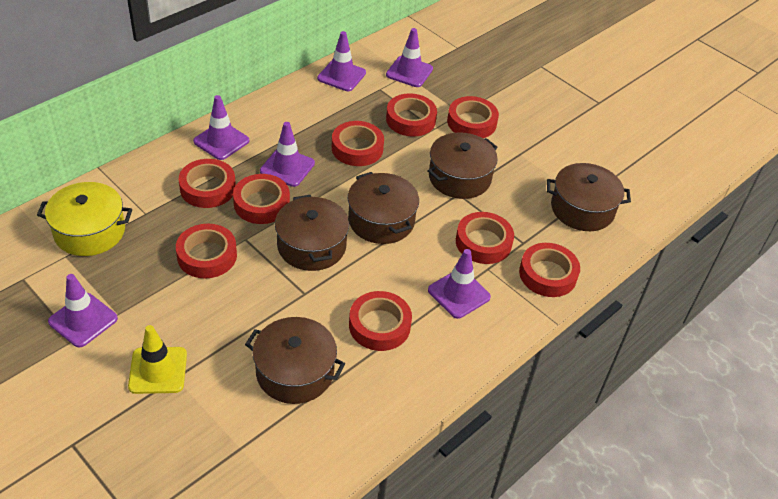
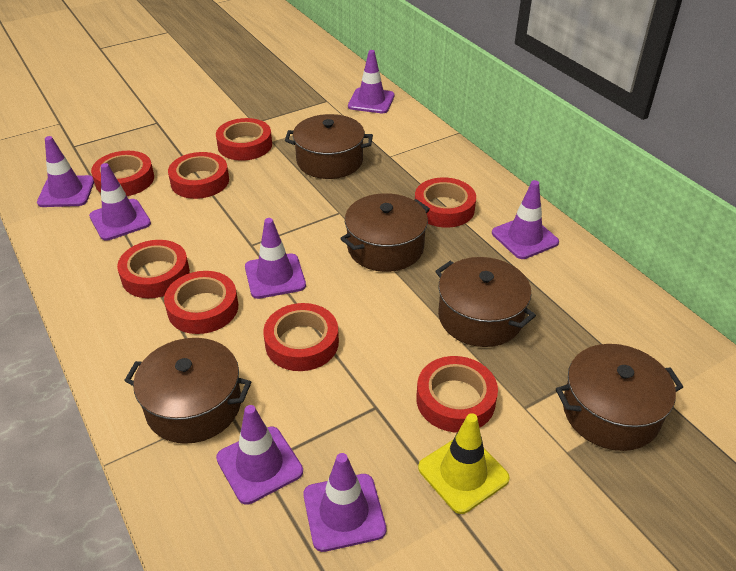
purple traffic cone: 6 -> 7
red tape: 9 -> 8
yellow pot: 1 -> 0

